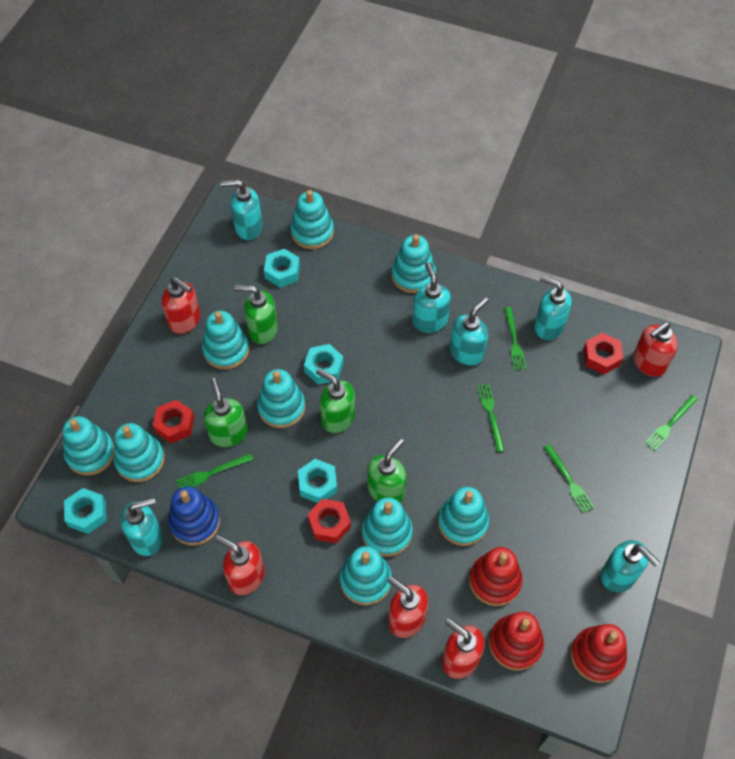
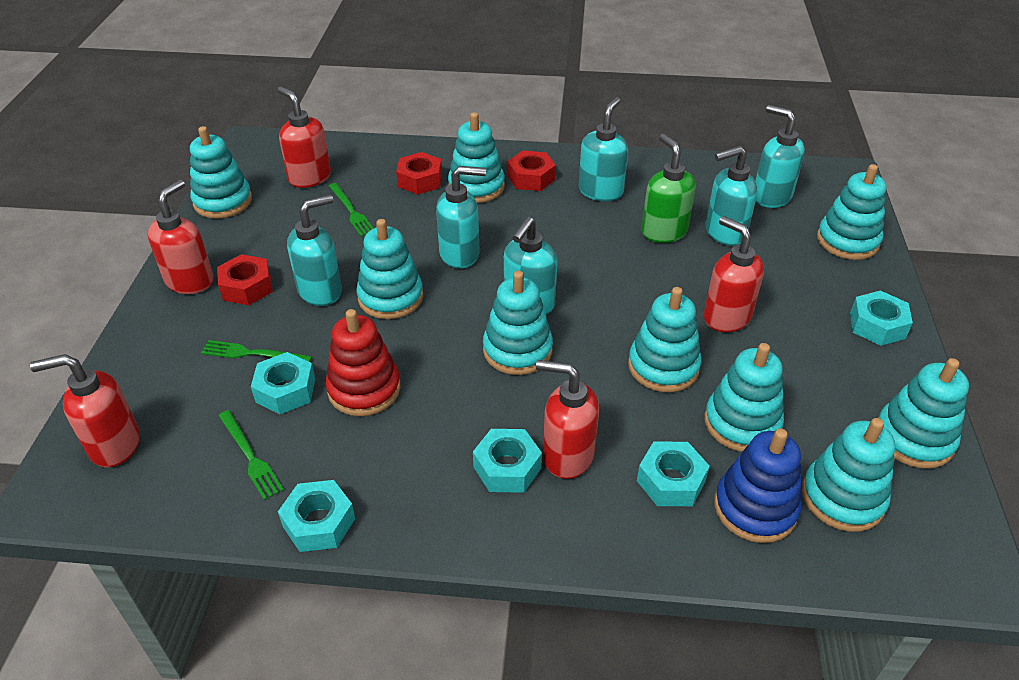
green fork: 5 -> 3
green soap dispenser: 4 -> 1
red stacking toy: 3 -> 1
turquoise nut: 4 -> 5

